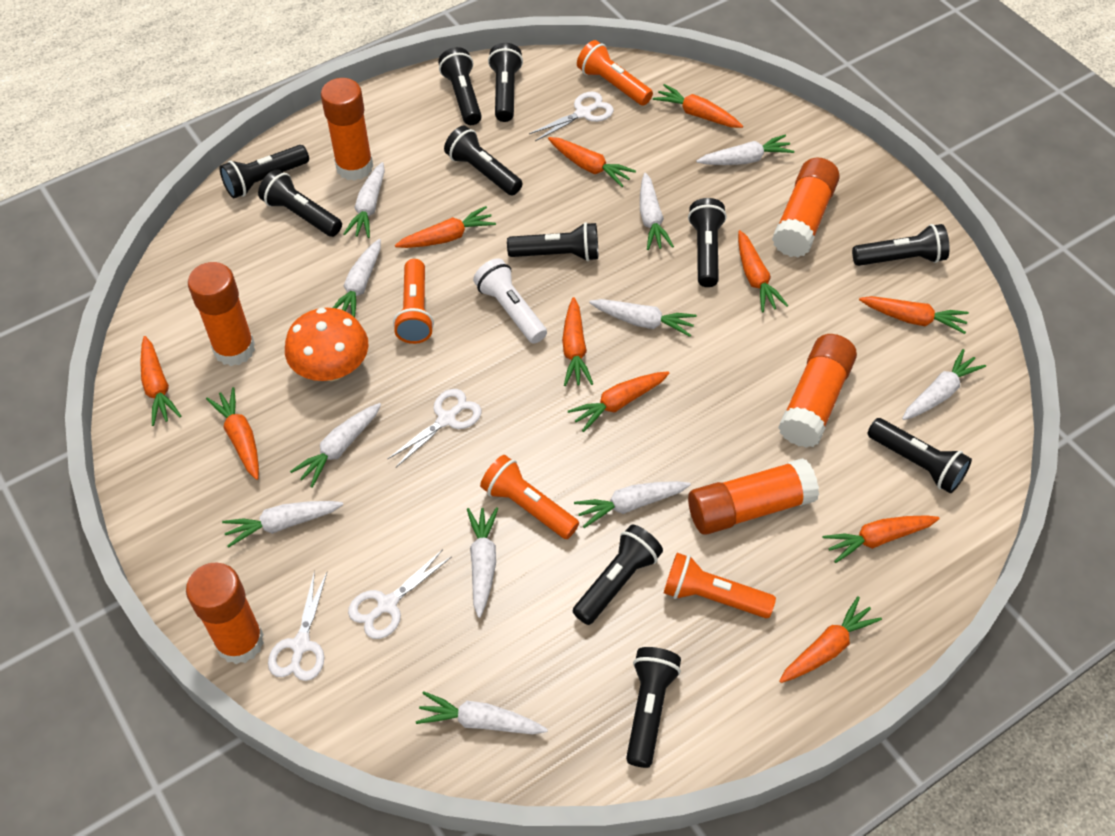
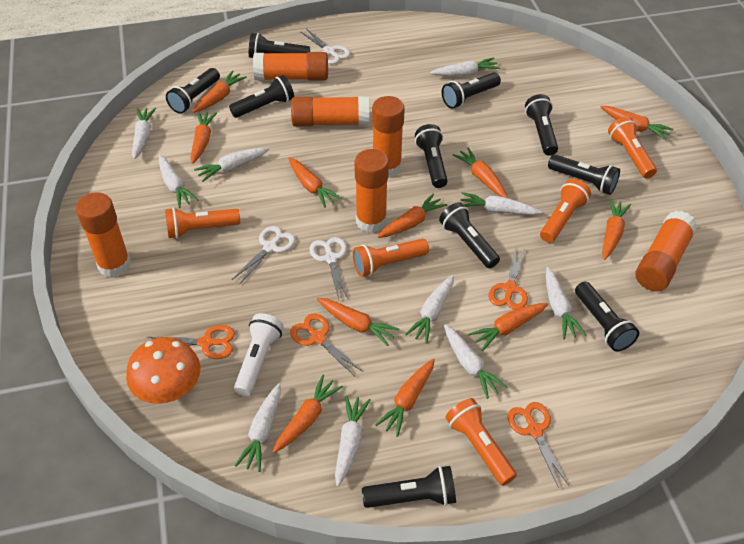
black flashlight: 11 -> 10
orange flashlight: 4 -> 5
orange scissors: 0 -> 4
white carrot: 11 -> 10
white scissors: 4 -> 3

